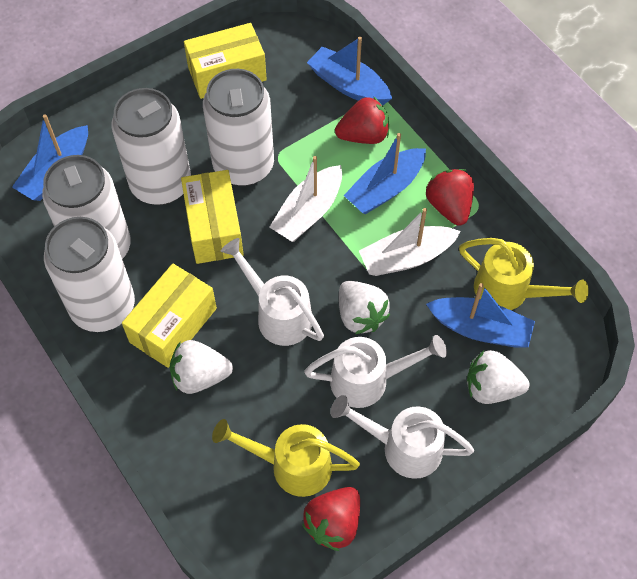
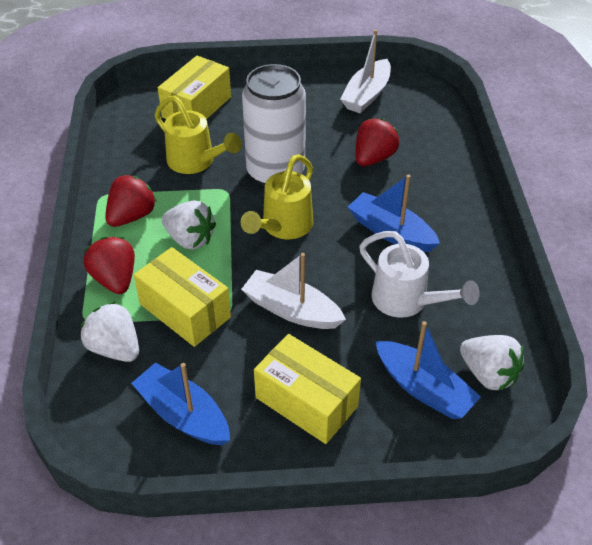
blue boat: 4 -> 3
white can: 4 -> 1
white watering can: 3 -> 1

